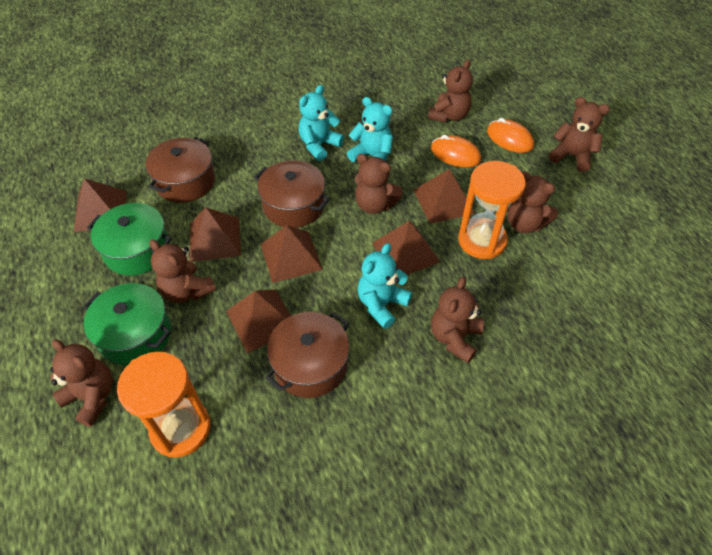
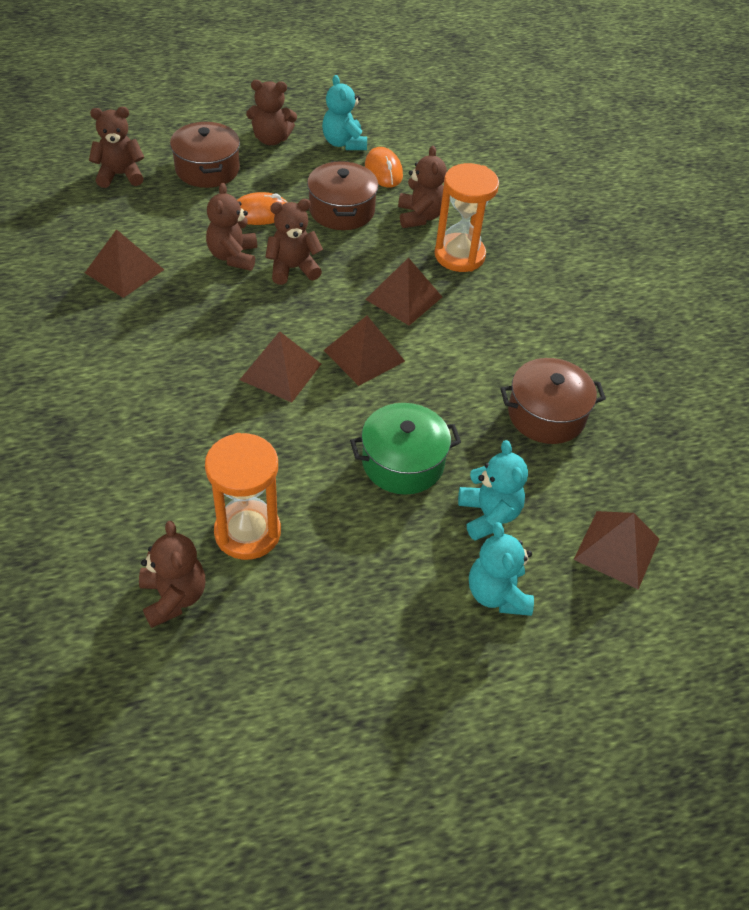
brown pyramid: 6 -> 5
brown teddy bear: 7 -> 6
green pot: 2 -> 1

